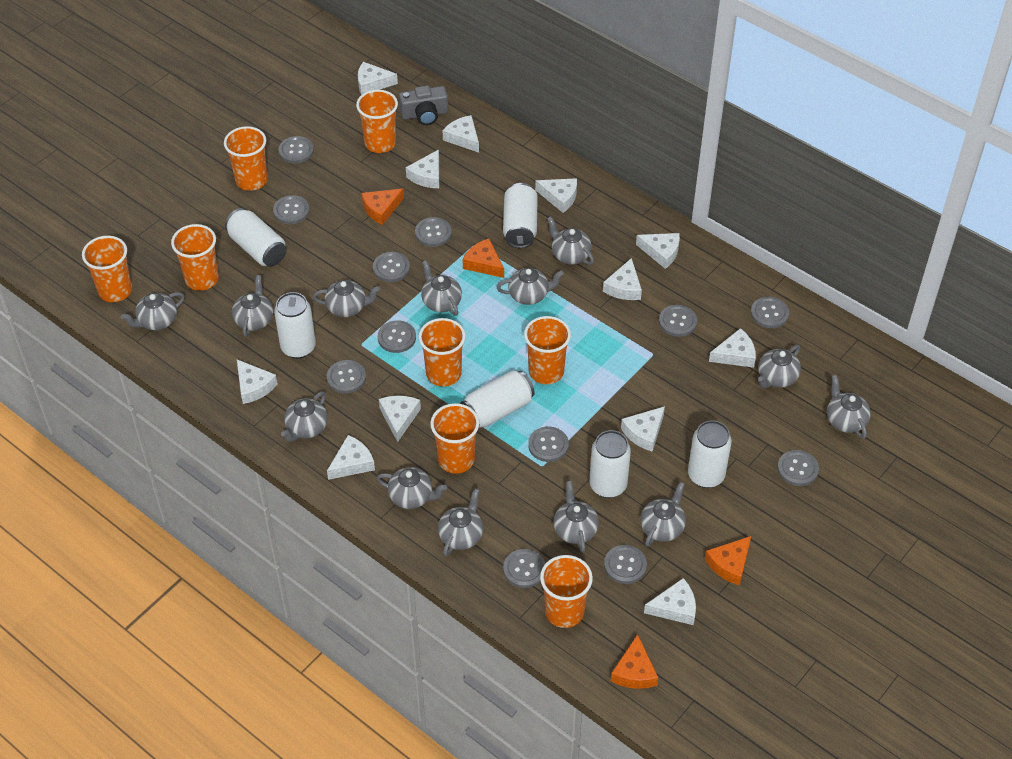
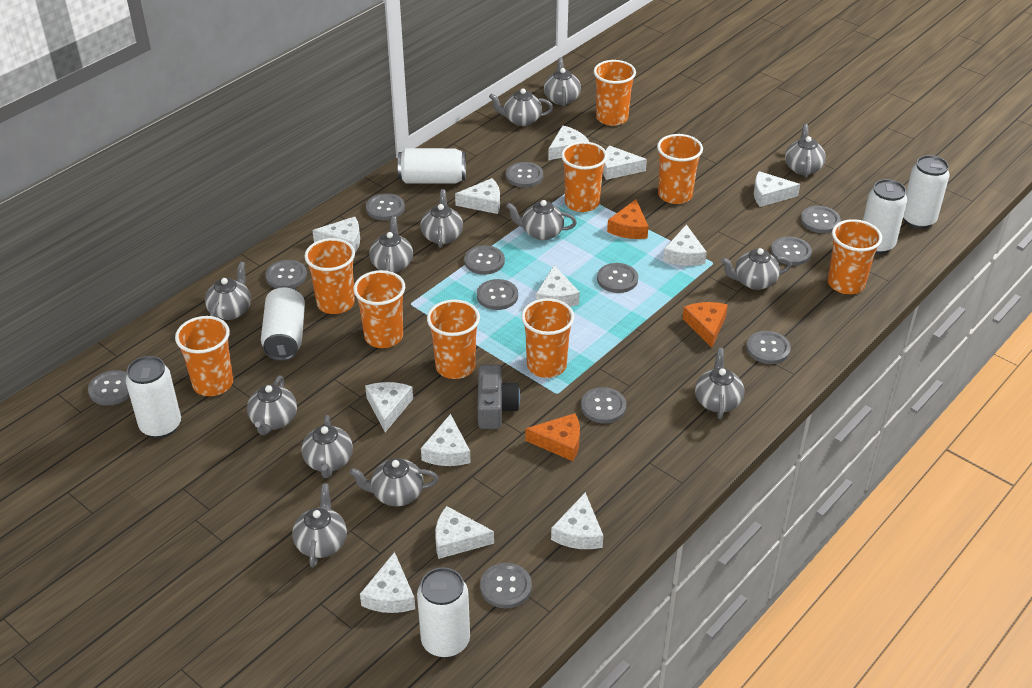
orange cheese: 4 -> 3
orange cup: 8 -> 9

